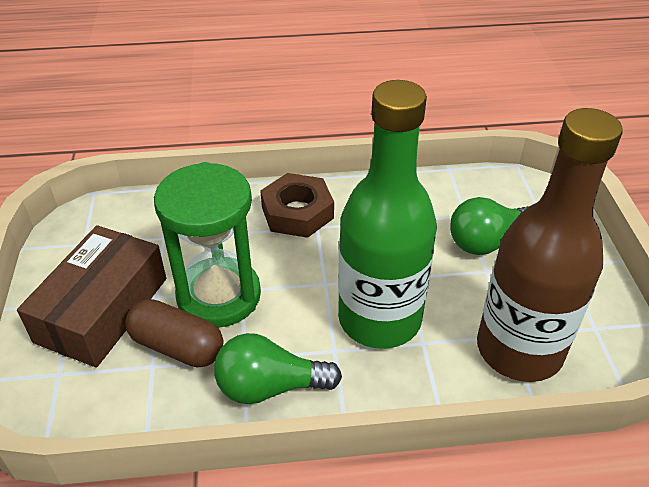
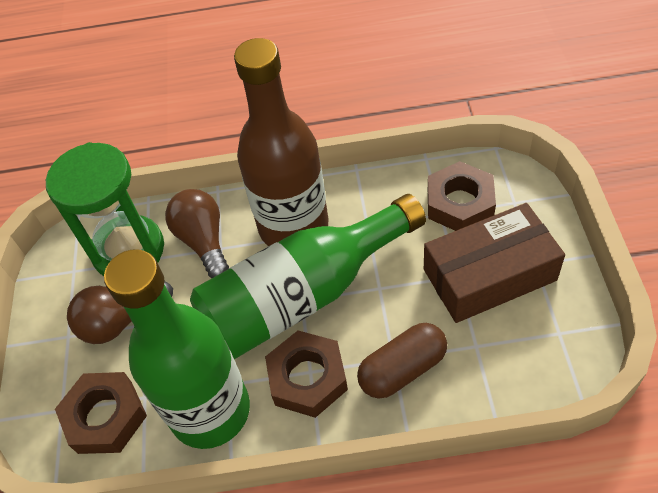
brown light bulb: 0 -> 2
brown nut: 1 -> 3
green bottle: 1 -> 2
green light bulb: 2 -> 0

